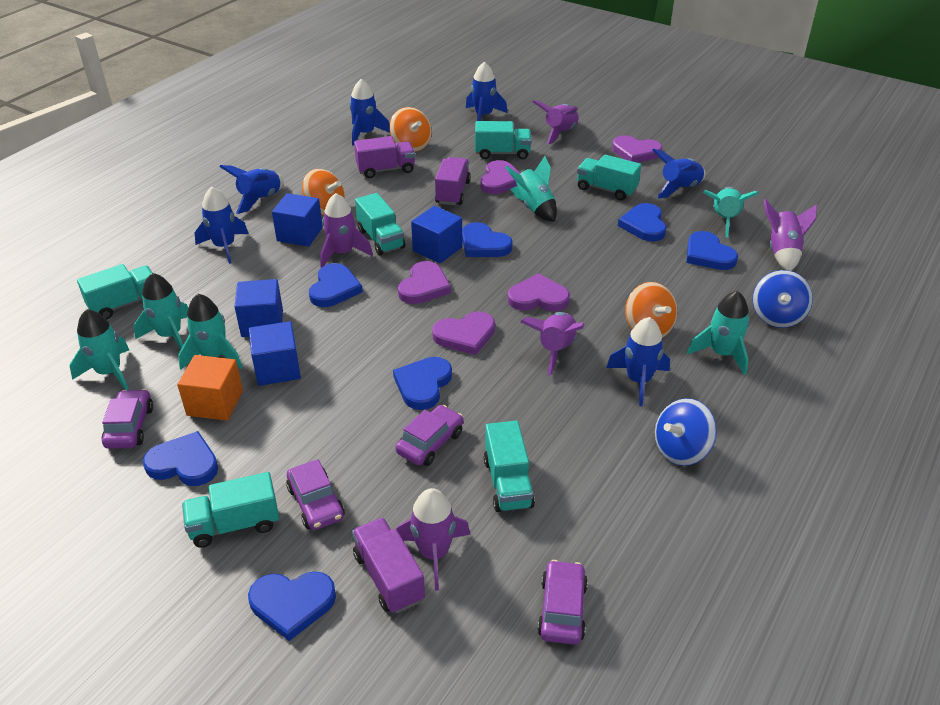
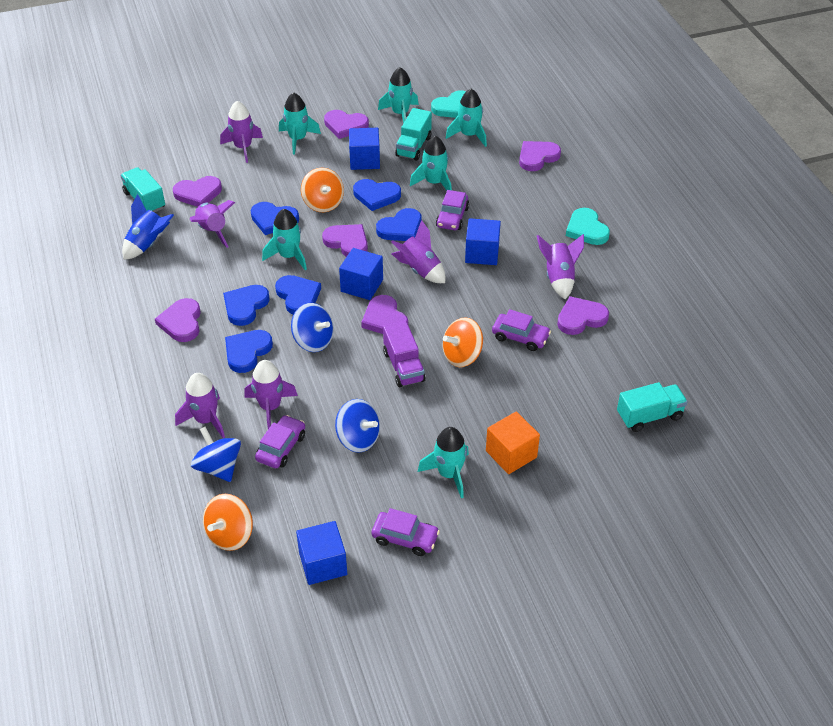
blue heart: 7 -> 6
blue rocket: 6 -> 1
blue spinning top: 2 -> 3
purple heart: 5 -> 7
purple rocket: 5 -> 6
purple truck: 3 -> 1
turquoise heart: 0 -> 2
turquoise truck: 6 -> 3

